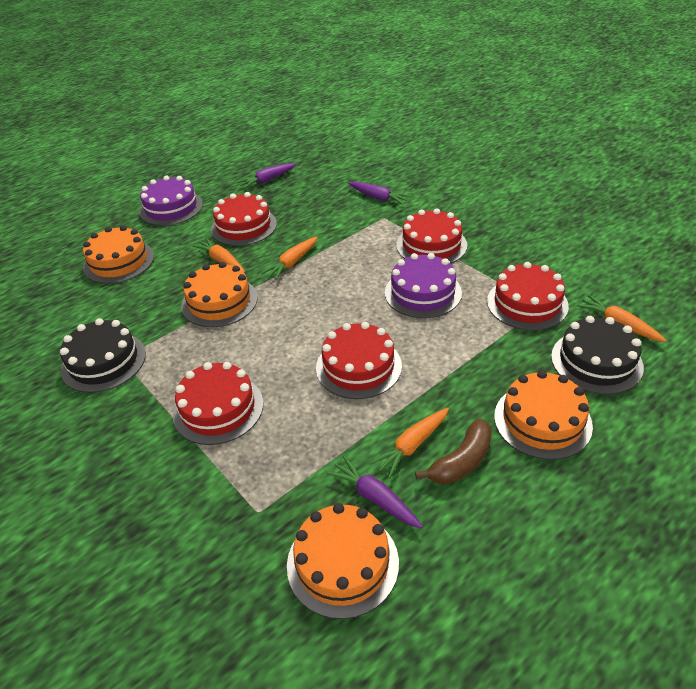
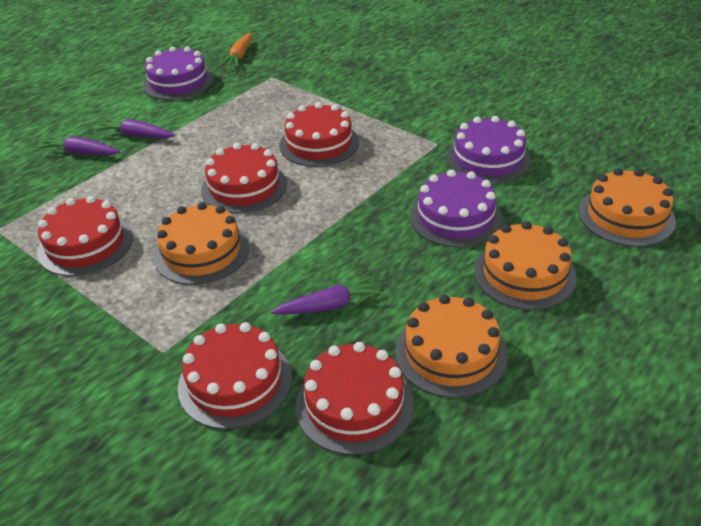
black cake: 2 -> 0
brown banana: 1 -> 0
orange carrot: 4 -> 1
purple cake: 2 -> 3

